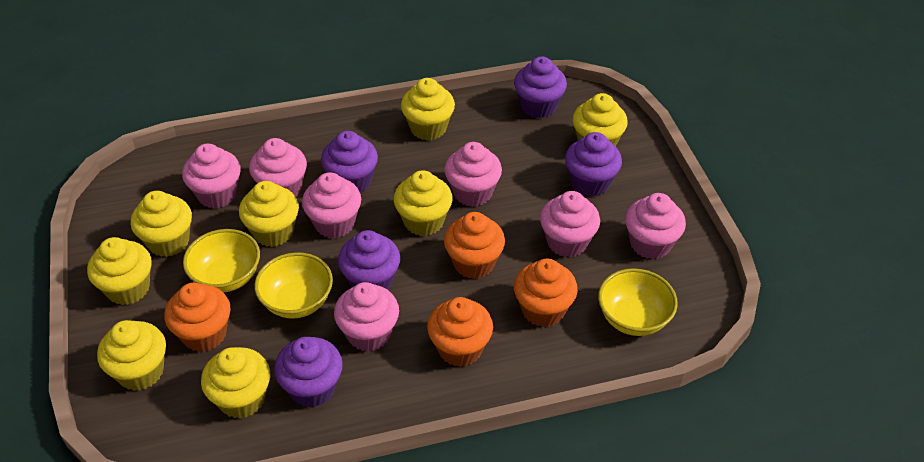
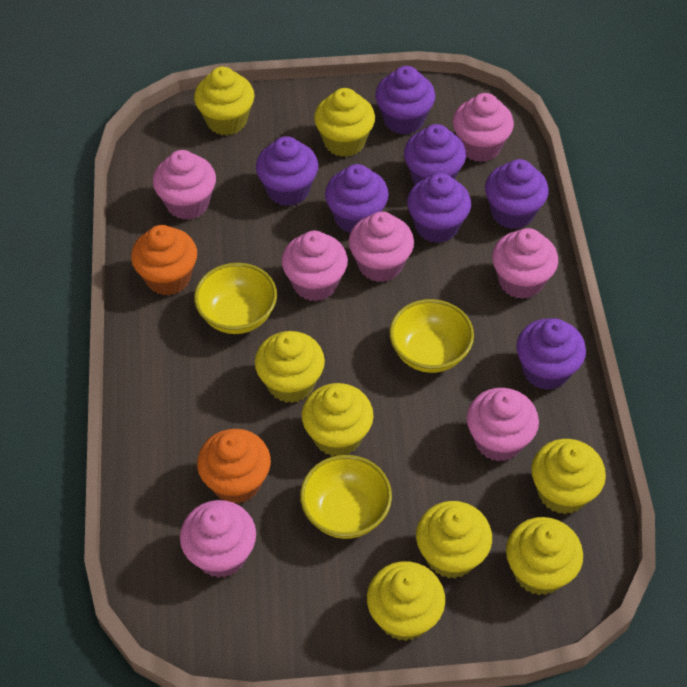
orange cupcake: 4 -> 2
purple cupcake: 5 -> 7

